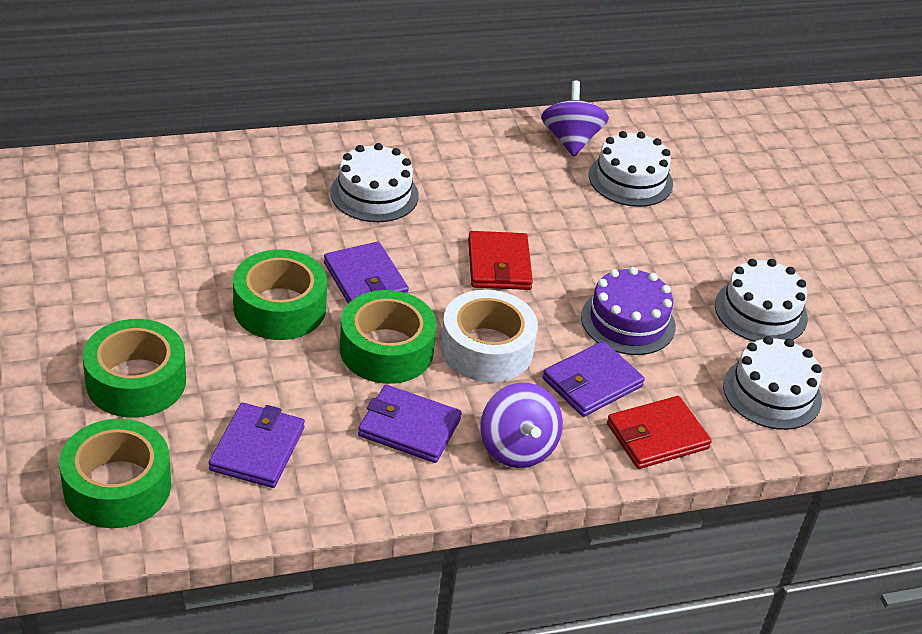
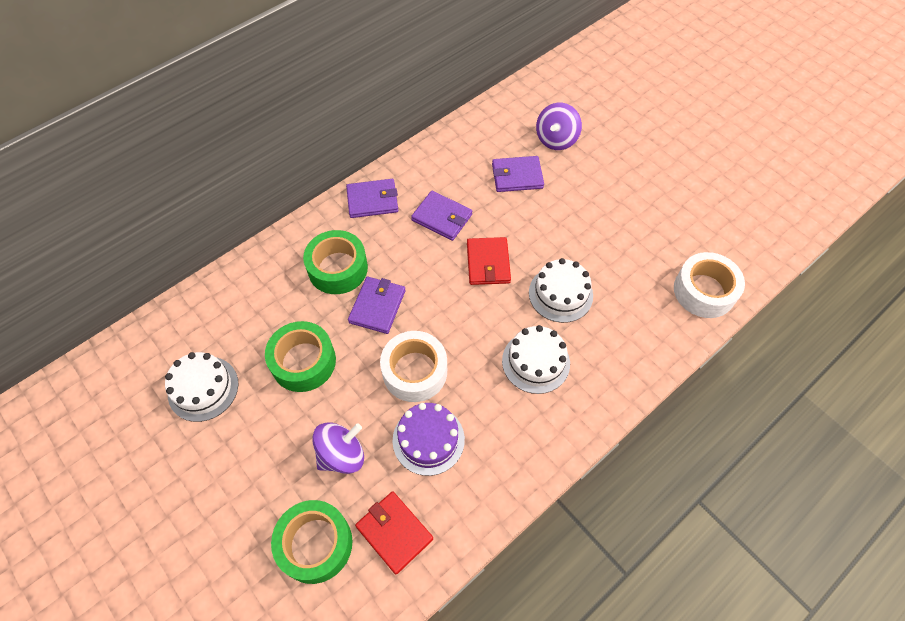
green tape: 4 -> 3
white cake: 4 -> 3
white tape: 1 -> 2

